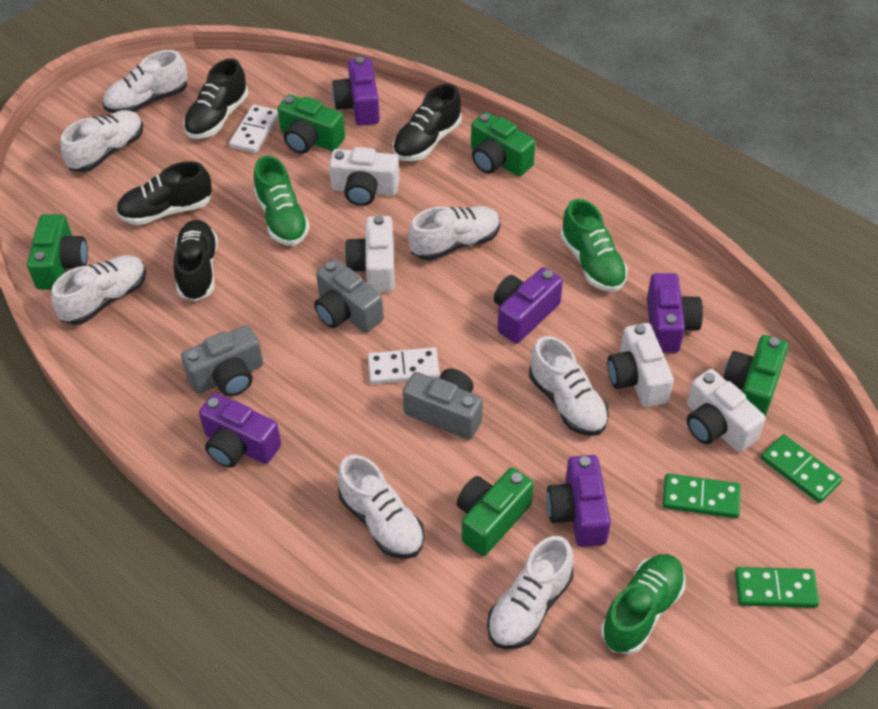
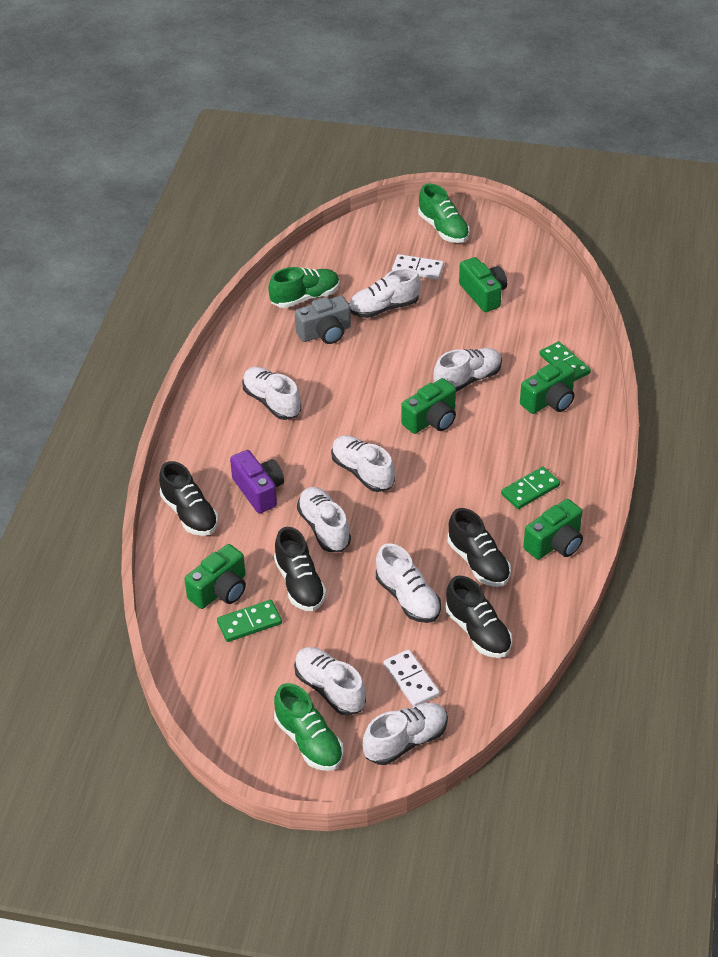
grey camera: 3 -> 1
purple camera: 5 -> 1
white camera: 4 -> 0
white shoe: 7 -> 8

